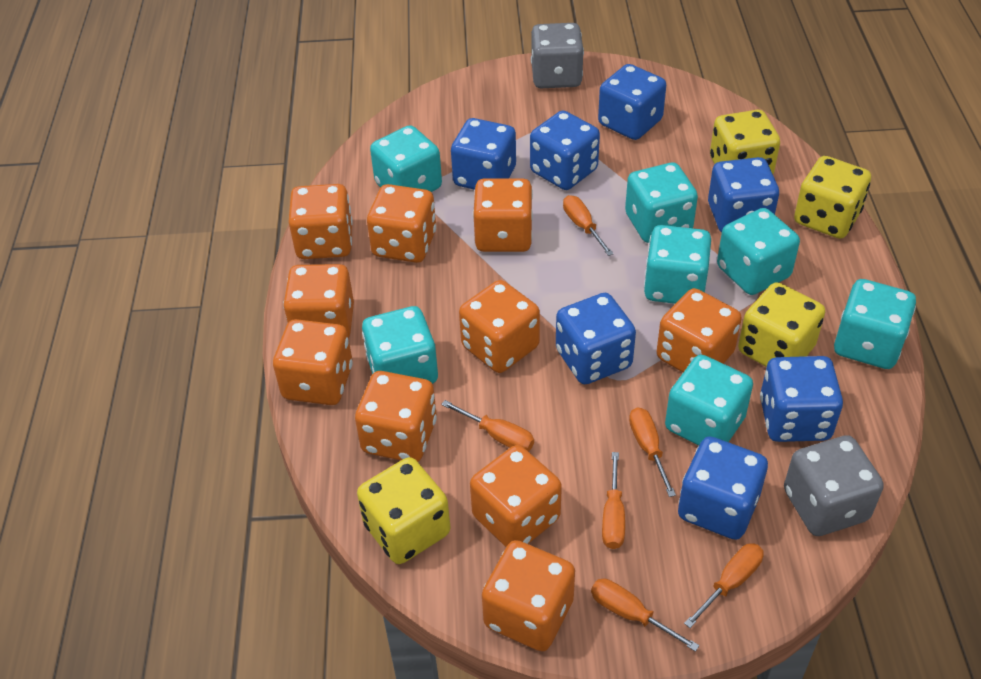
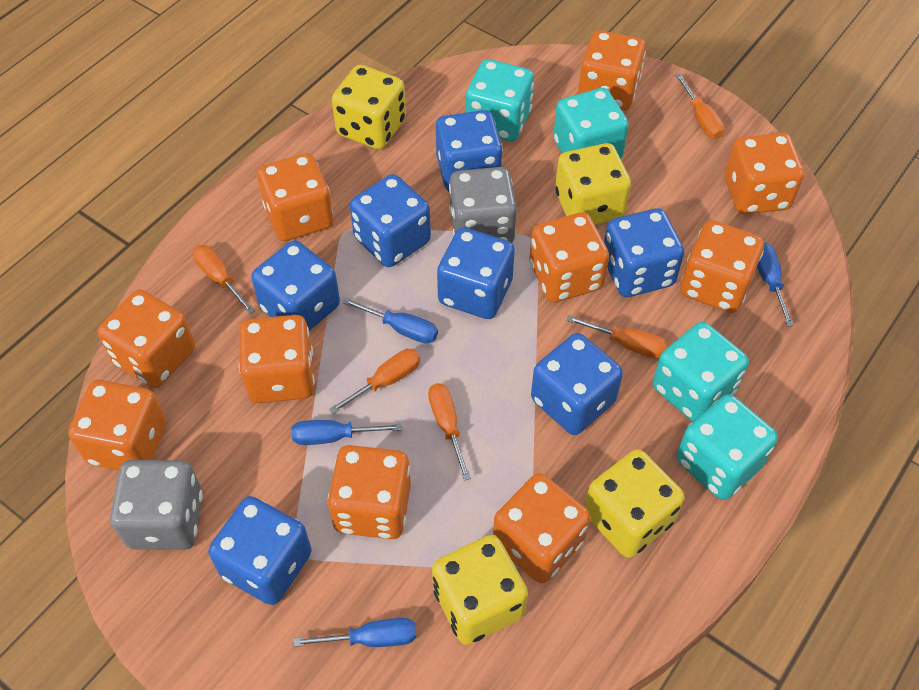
blue screwdriver: 0 -> 4
orange screwdriver: 6 -> 5
turquoise dice: 7 -> 4

